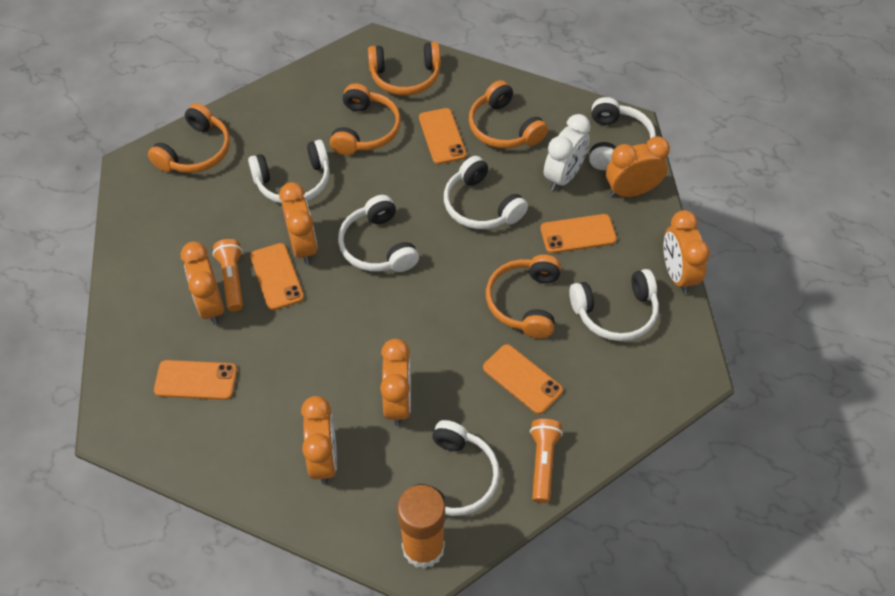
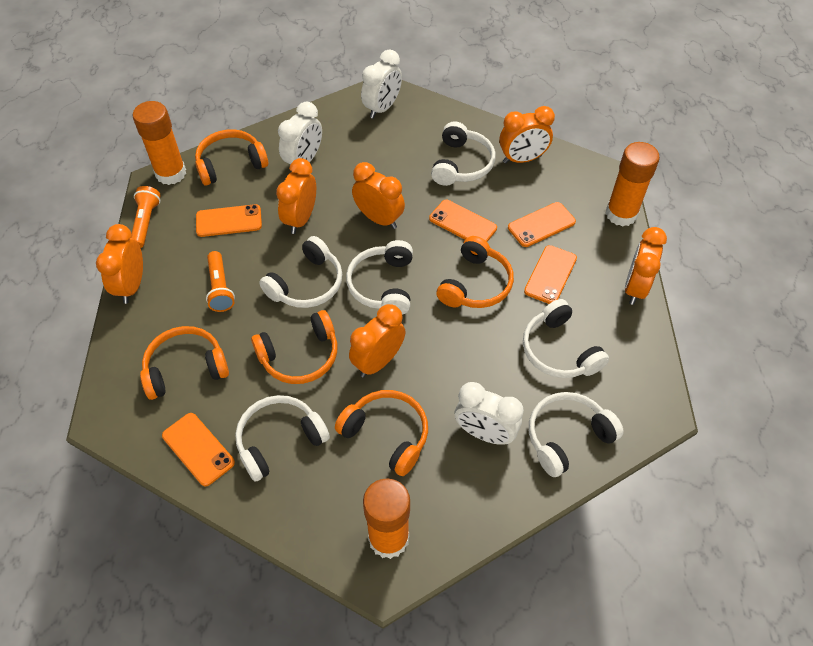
orange glue stick: 1 -> 3
white clock: 1 -> 3

